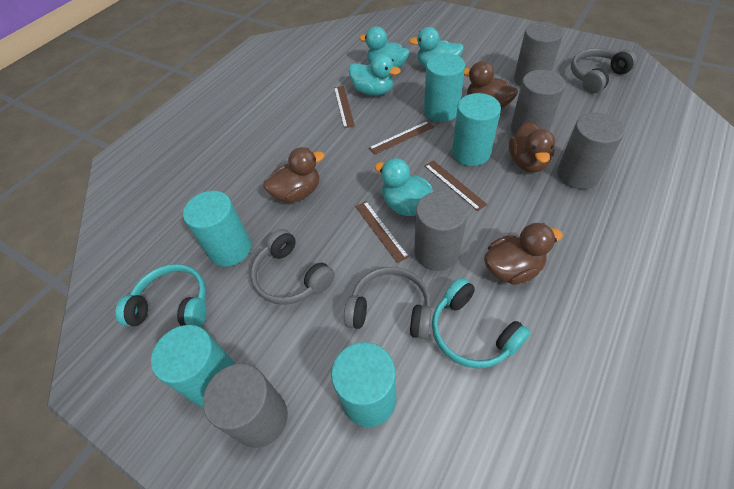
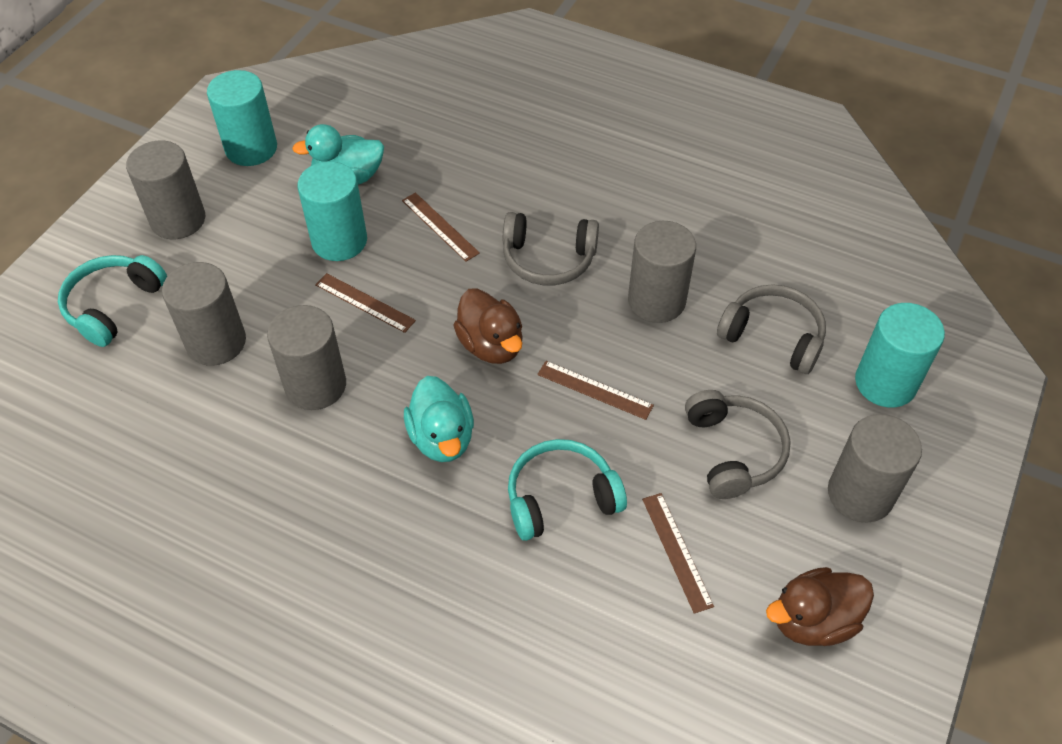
brown duck: 4 -> 2
turquoise cylinder: 5 -> 3
turquoise duck: 4 -> 2

